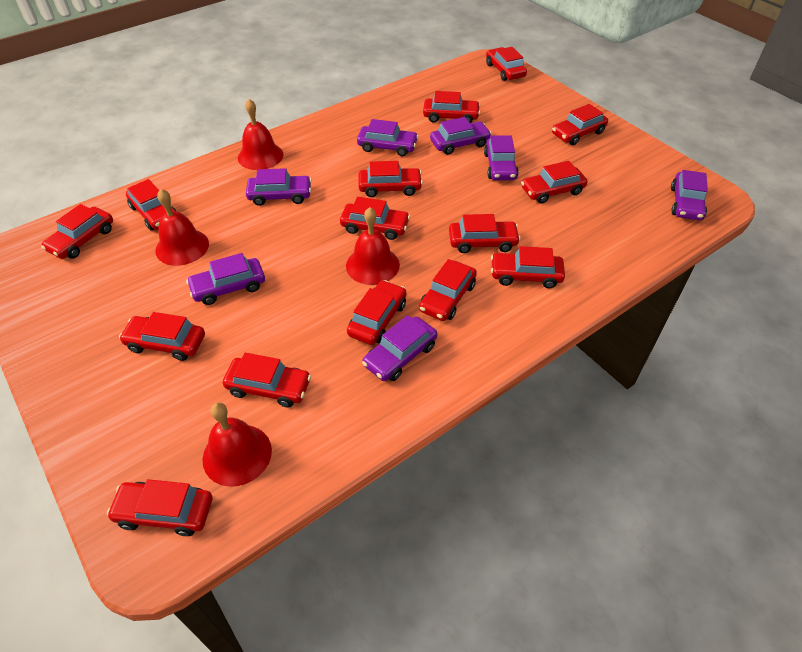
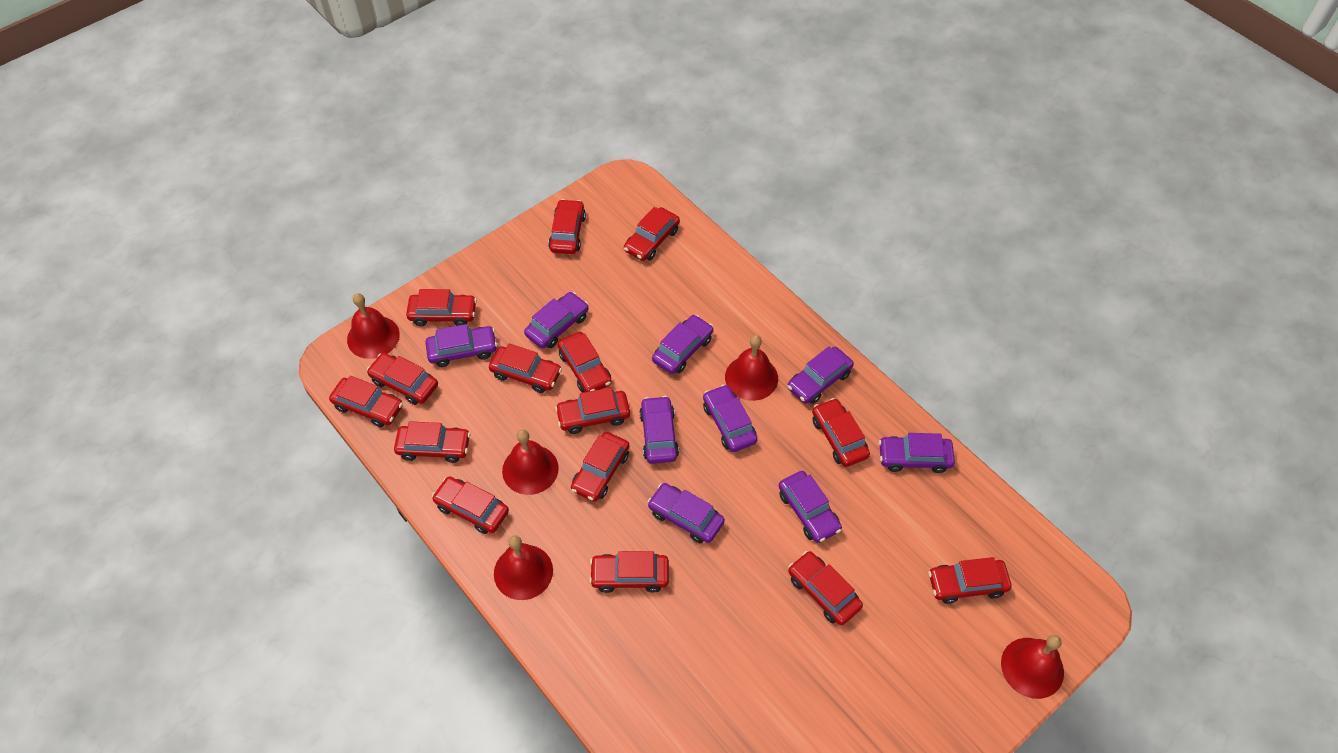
purple car: 7 -> 9
red bell: 4 -> 5

